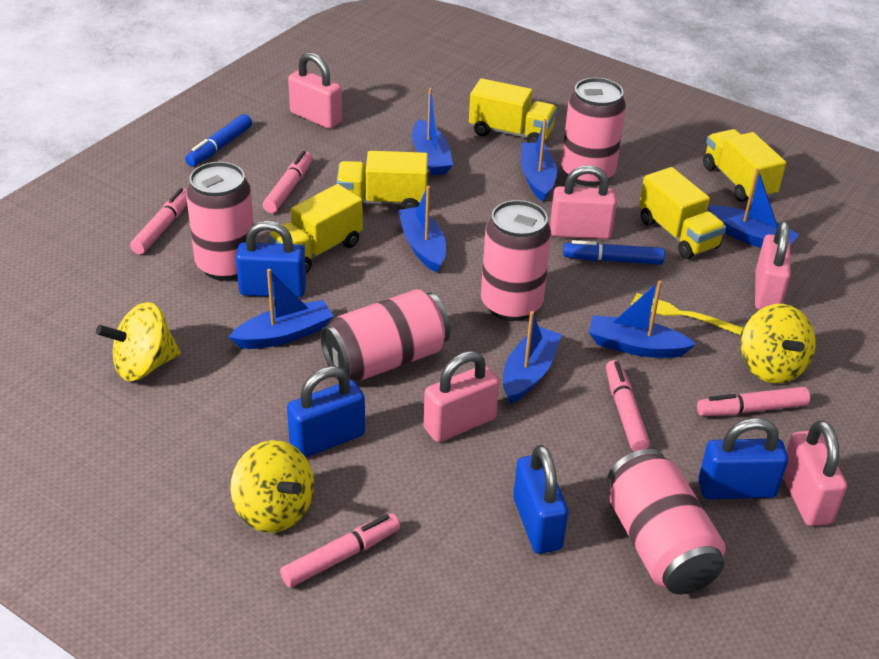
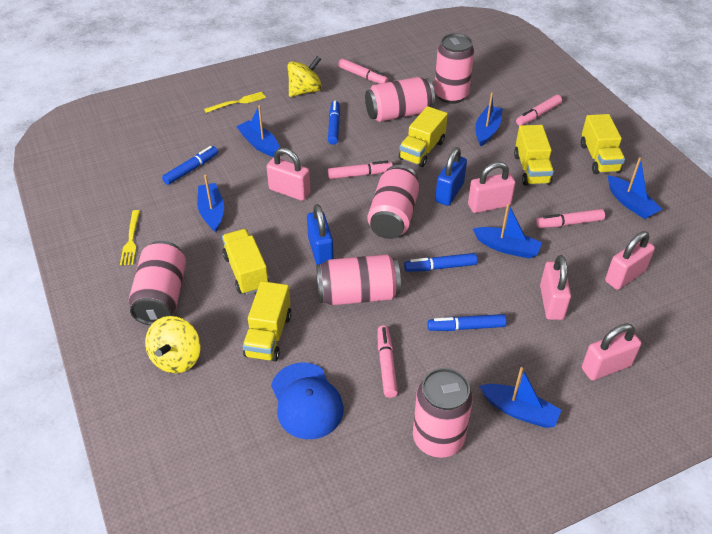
blue boat: 7 -> 6
blue cap: 0 -> 1
blue marker: 2 -> 4
blue padlock: 4 -> 2
pink can: 5 -> 6
yellow fork: 1 -> 2
yellow spinning top: 3 -> 2

